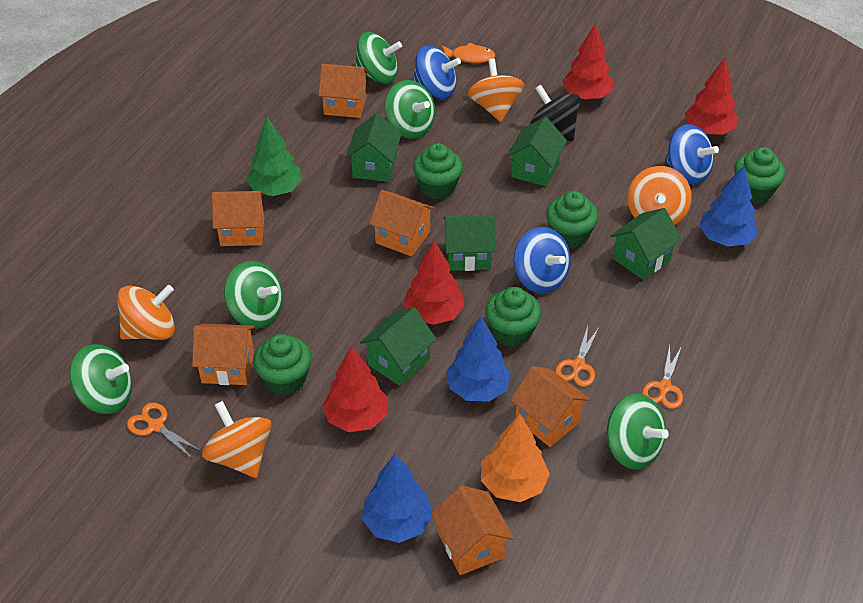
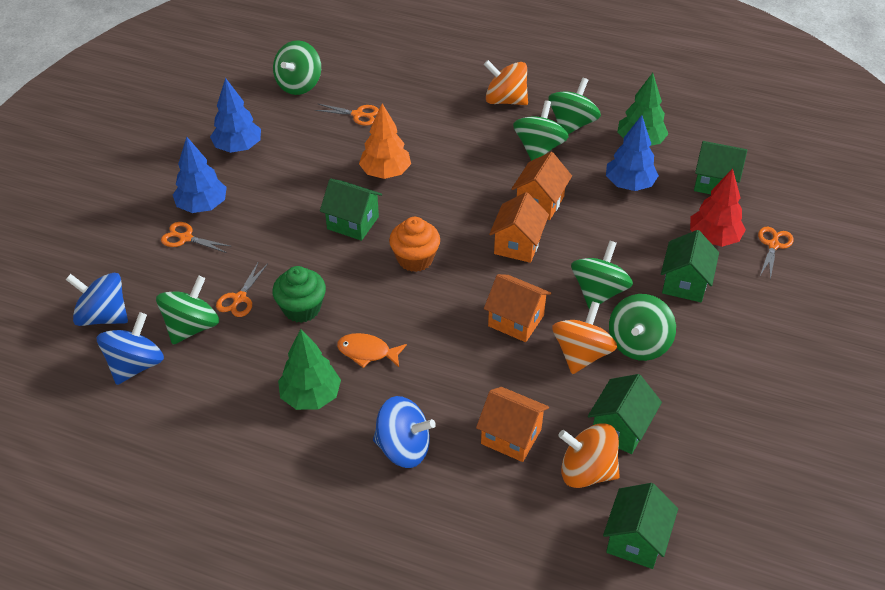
black spinning top: 1 -> 0
green cupcake: 5 -> 1
green spinning top: 5 -> 6
green tree: 1 -> 2
orange cupcake: 0 -> 1
orange house: 6 -> 4
orange scissors: 3 -> 4
orange spinning top: 4 -> 3
red tree: 4 -> 1

